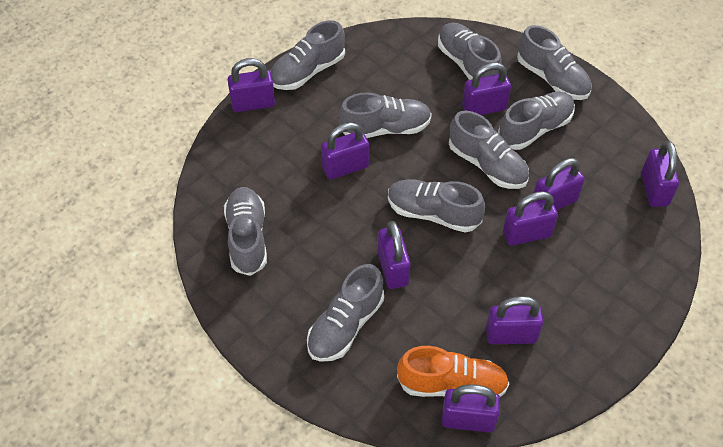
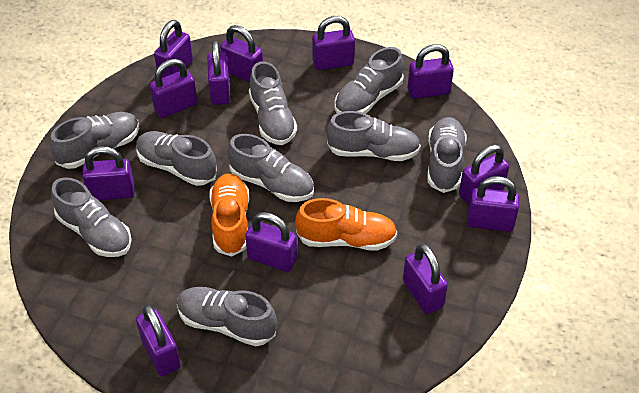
orange shoe: 1 -> 2
purple padlock: 9 -> 12

